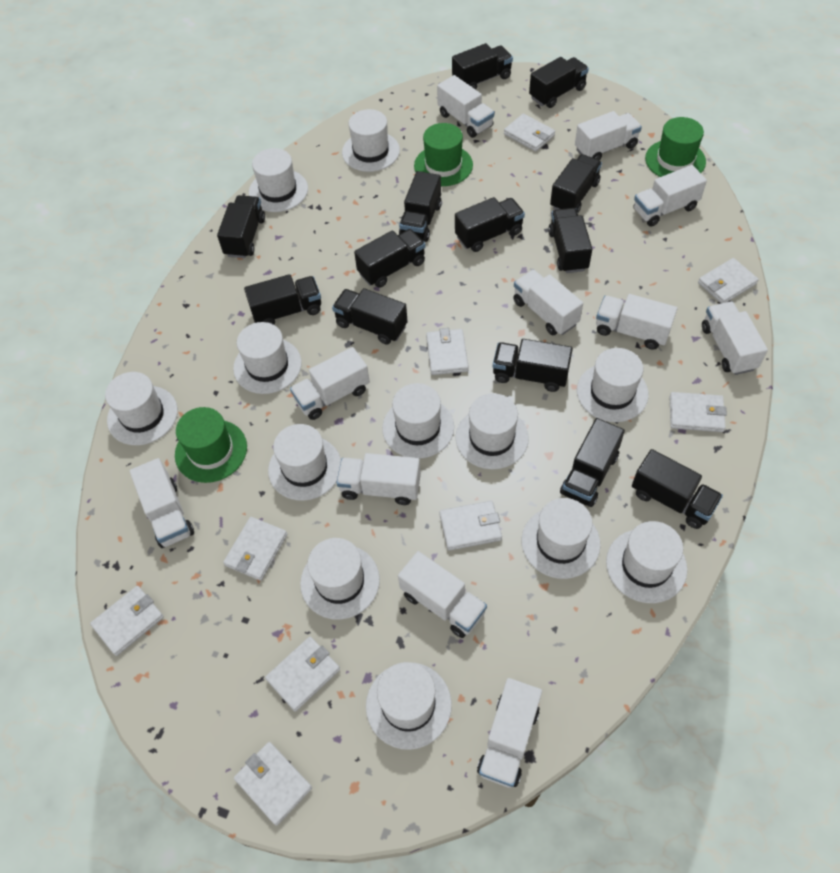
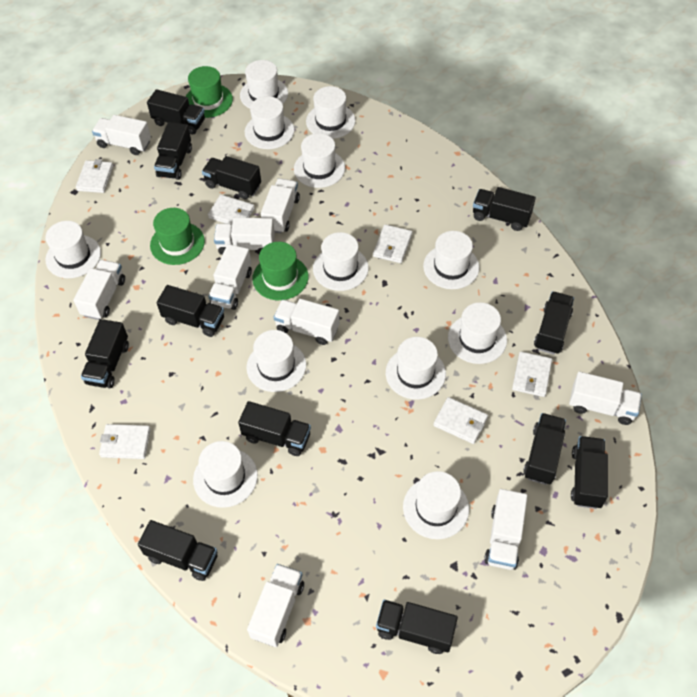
black truck: 13 -> 12
white truck: 11 -> 9
white wallet: 9 -> 6

